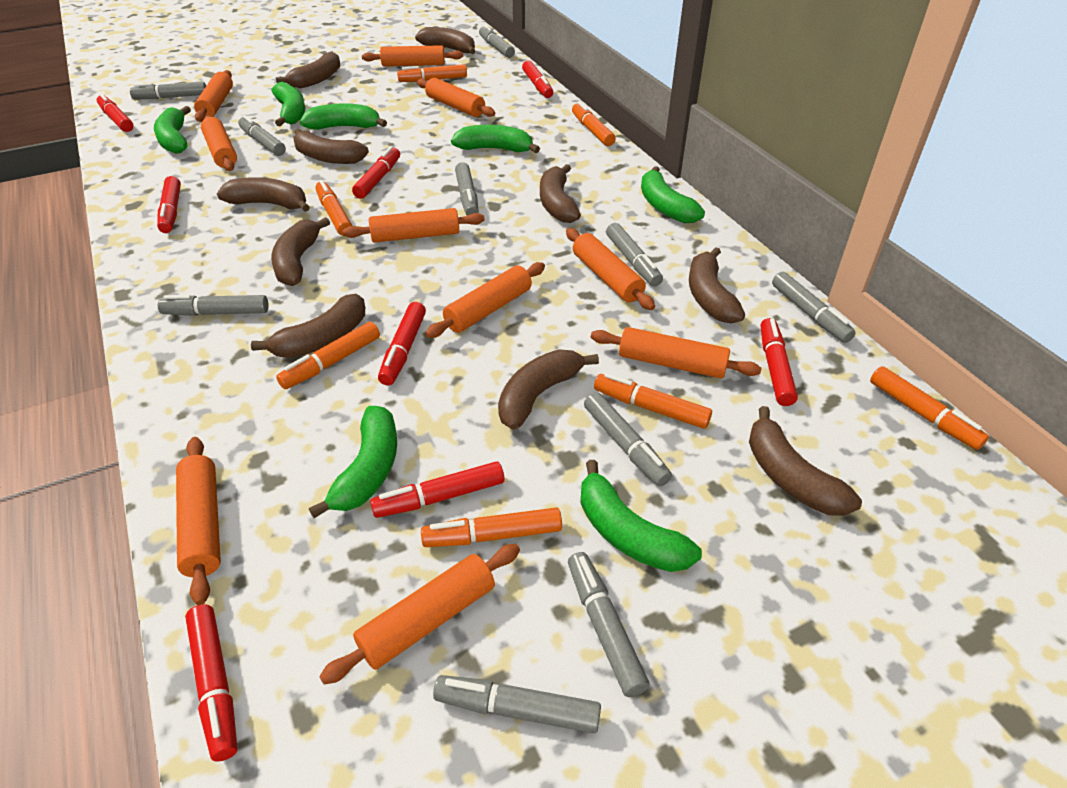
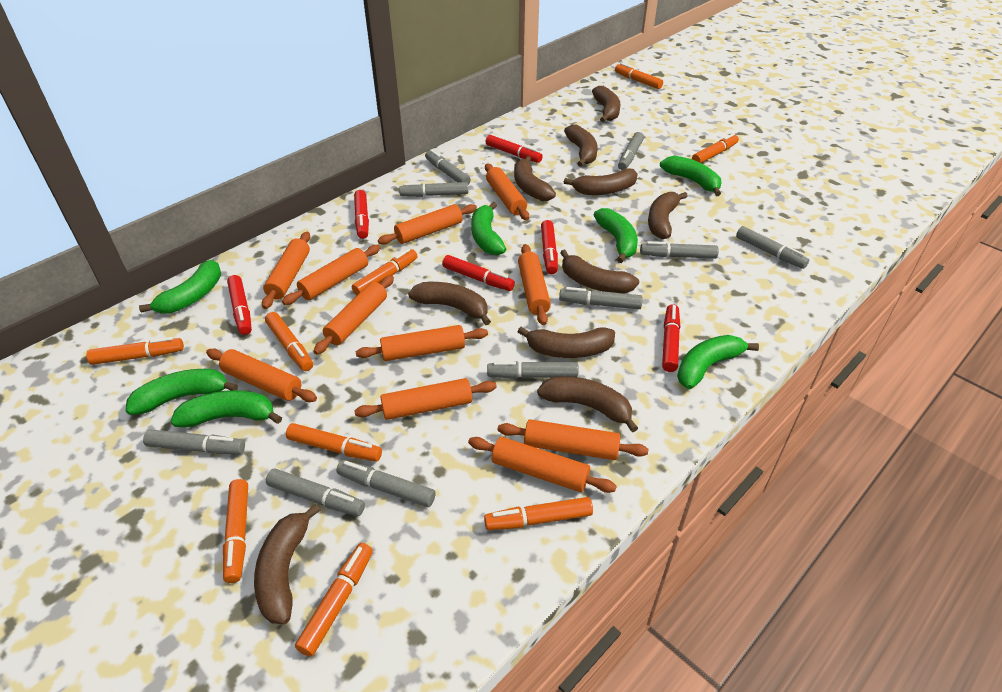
orange marker: 7 -> 9
orange rolling pin: 10 -> 11
red marker: 8 -> 6

